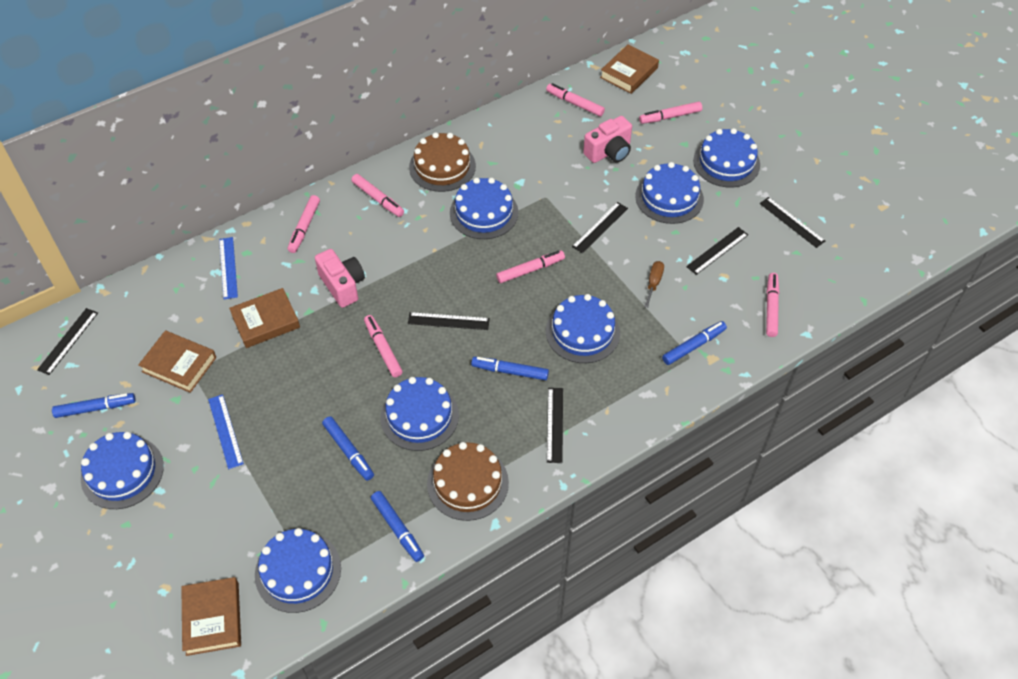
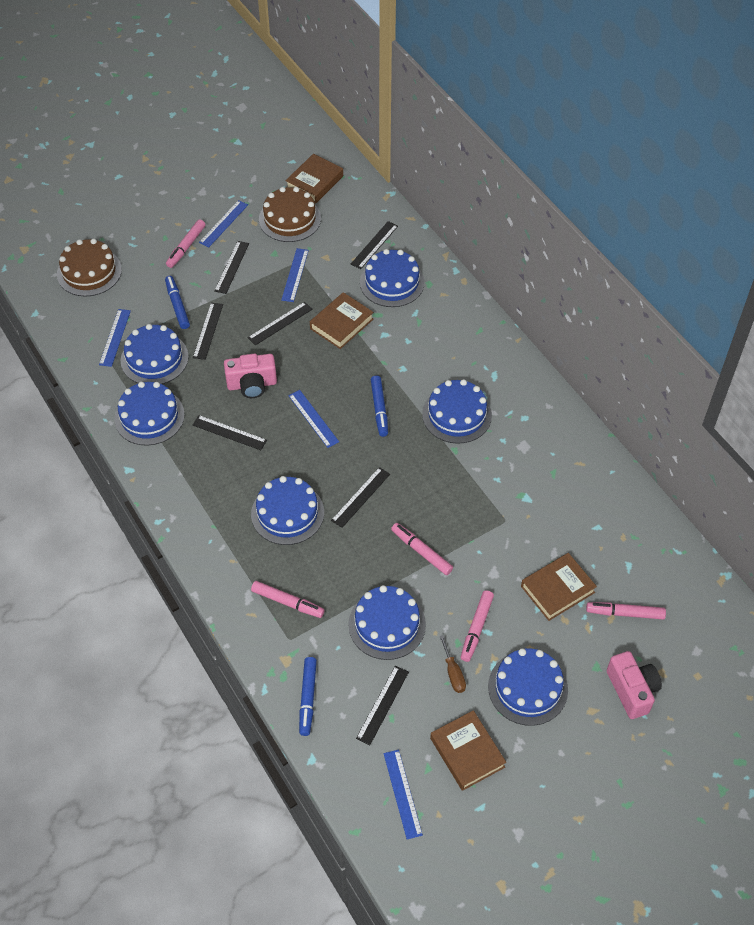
black ruler: 6 -> 7
blue marker: 5 -> 3
blue ruler: 2 -> 5
pink marker: 7 -> 5

